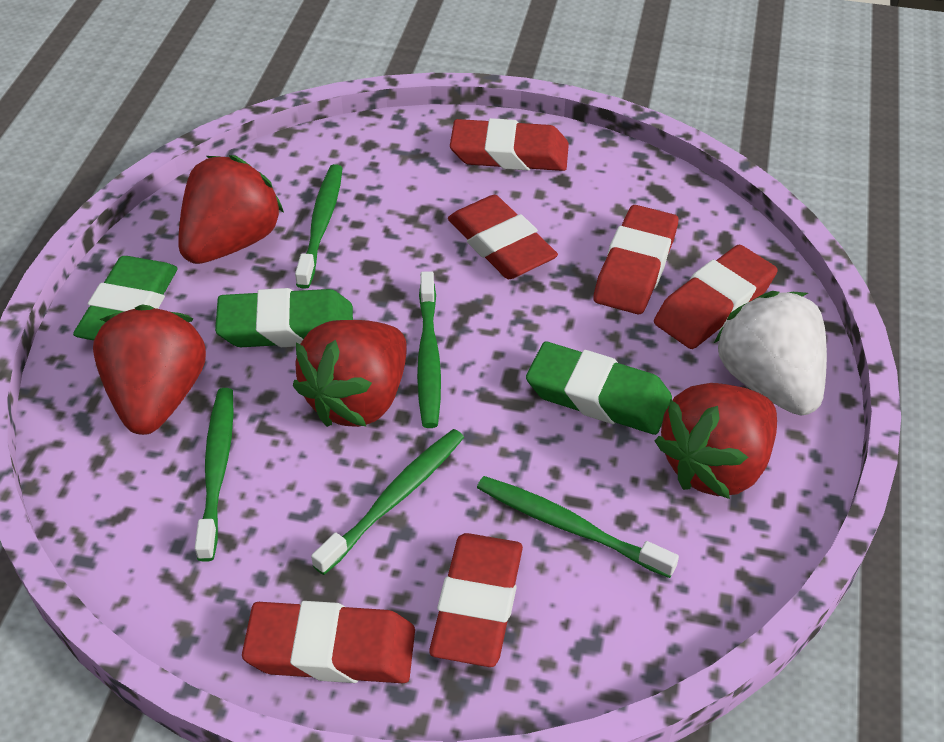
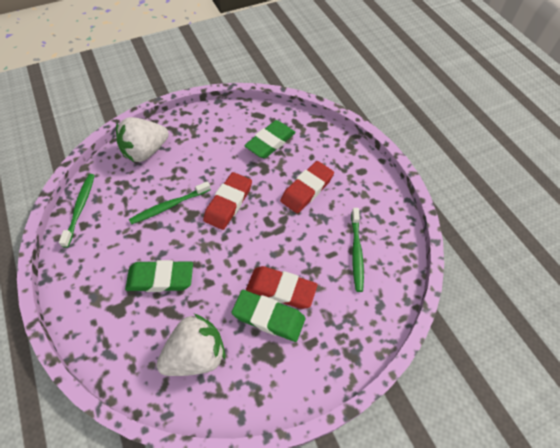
green toothbrush: 5 -> 3
red eraser: 6 -> 3
red strawberry: 4 -> 0
white strawberry: 1 -> 2

